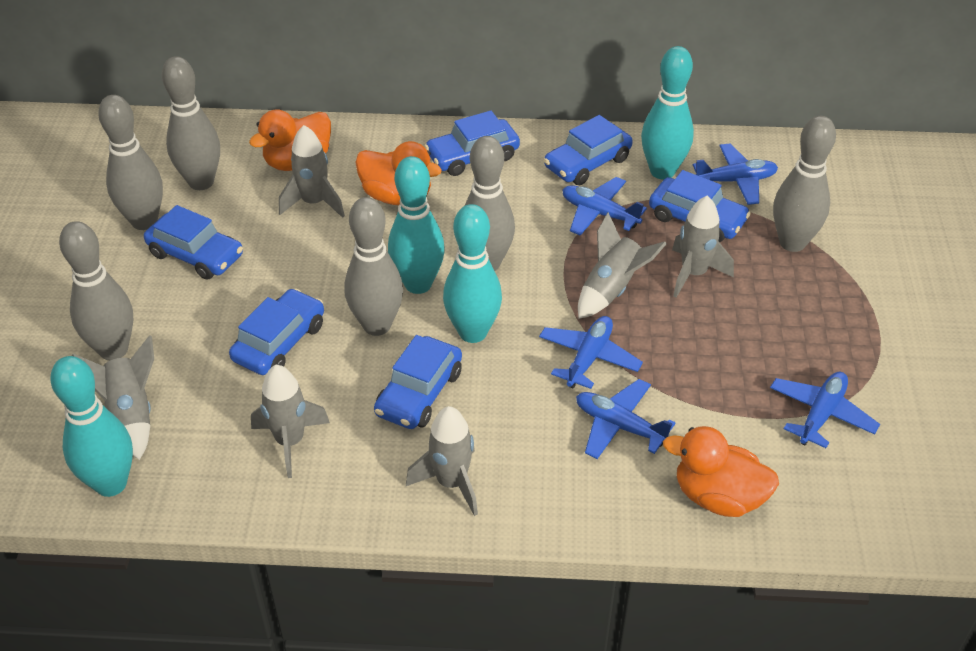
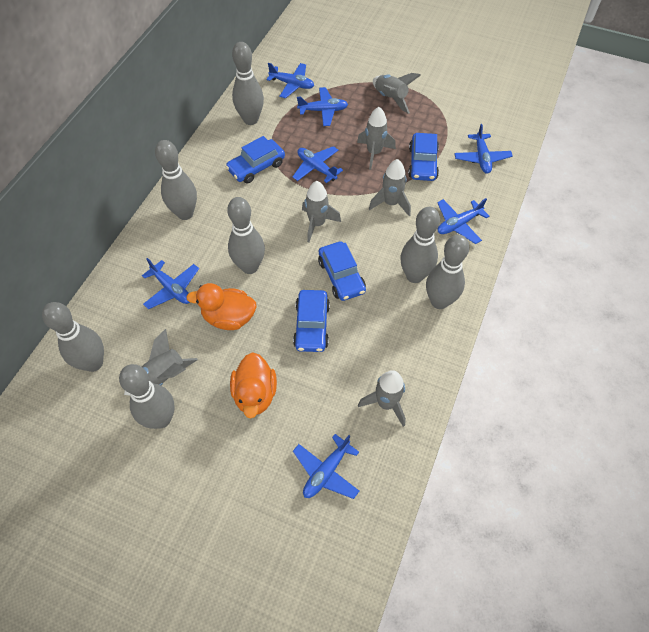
blue car: 6 -> 4
blue plane: 5 -> 7
grey bowling pin: 6 -> 7
orange duck: 3 -> 2
turquoise bowling pin: 4 -> 0

